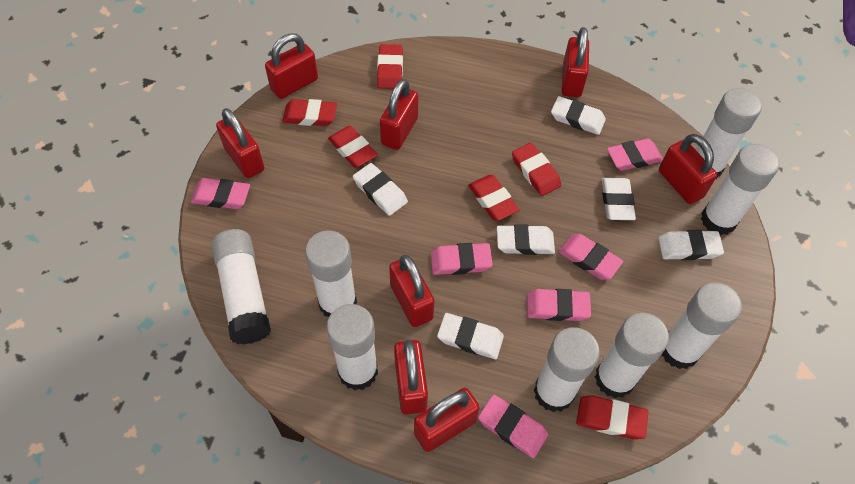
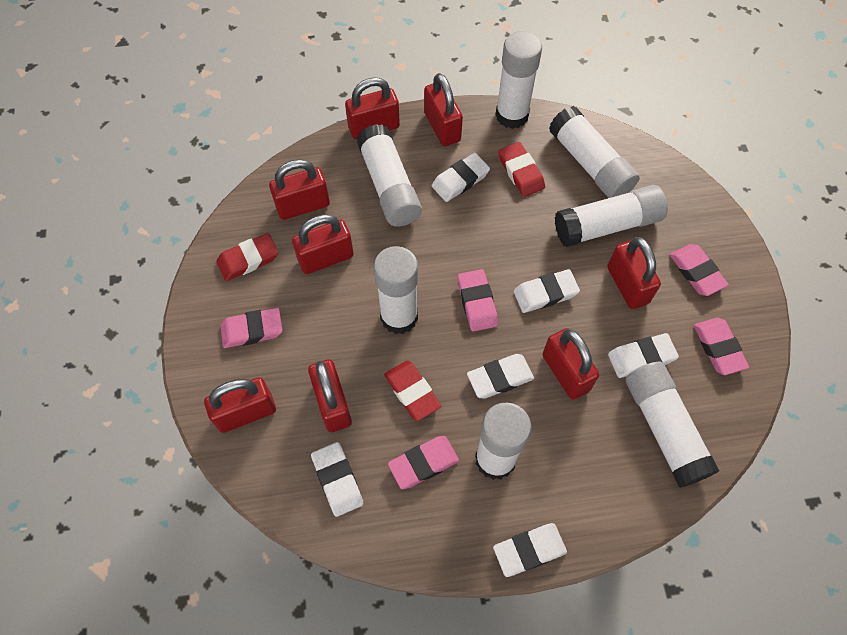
pink eraser: 6 -> 5
red eraser: 6 -> 3
white glue stick: 8 -> 7

